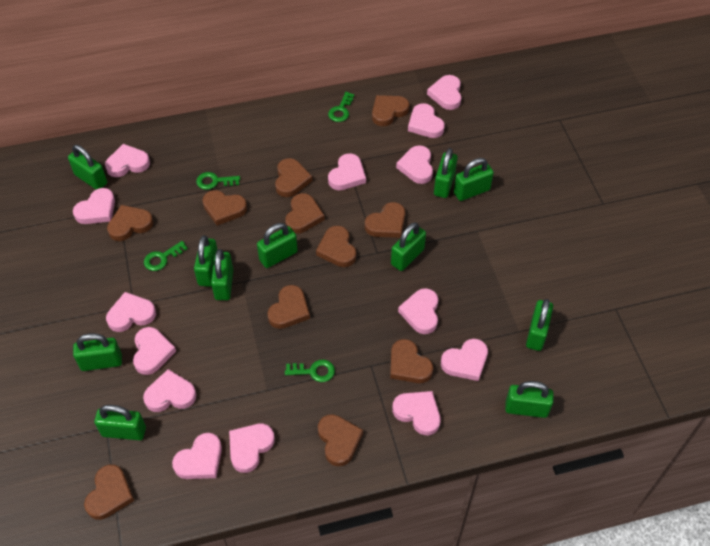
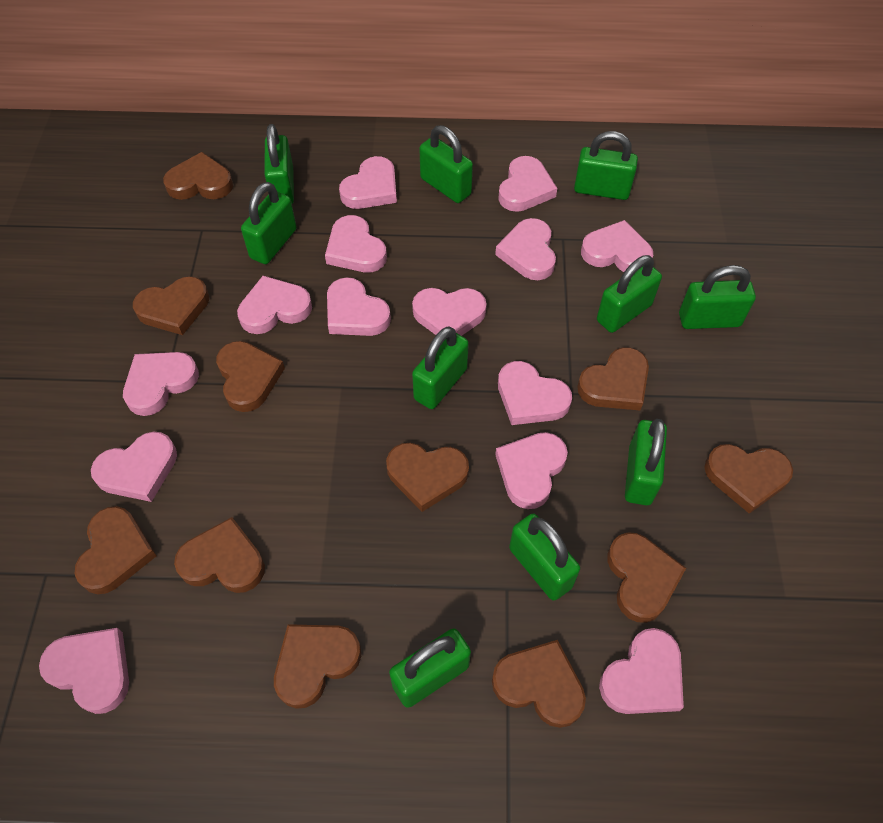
green key: 4 -> 0
green padlock: 11 -> 10

